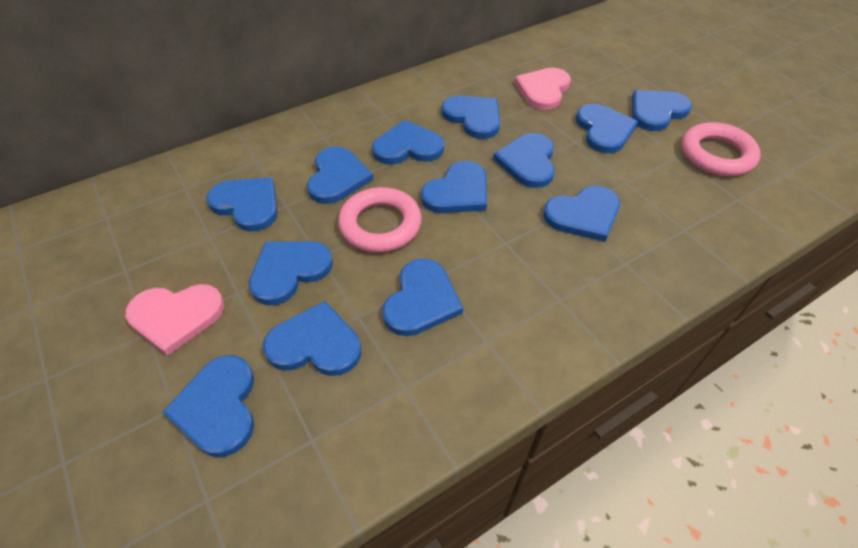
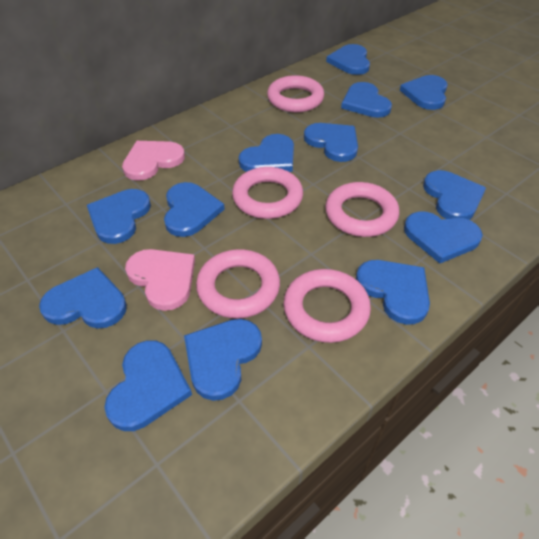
pink ring: 2 -> 5

